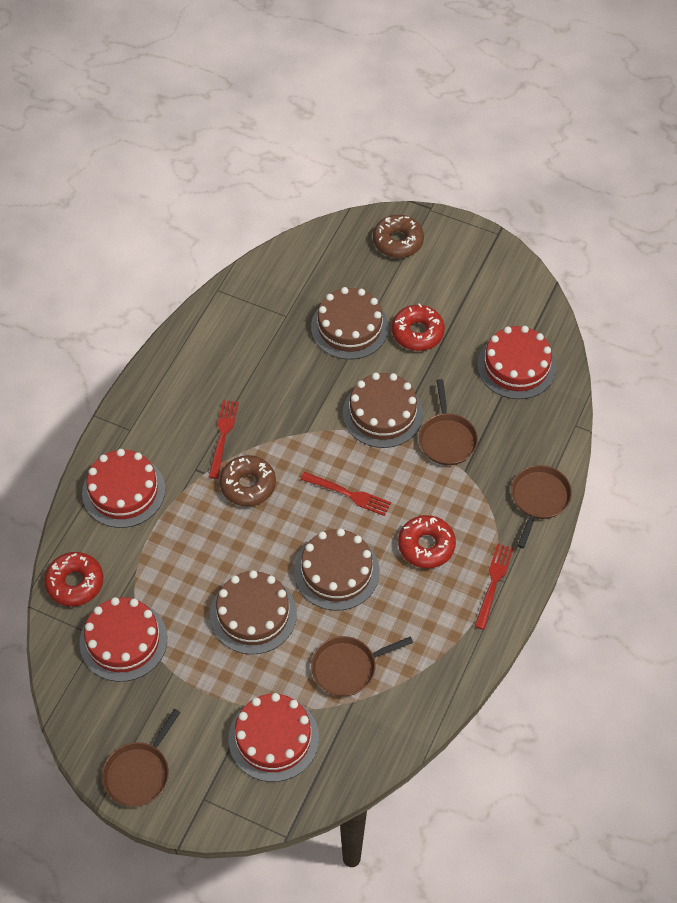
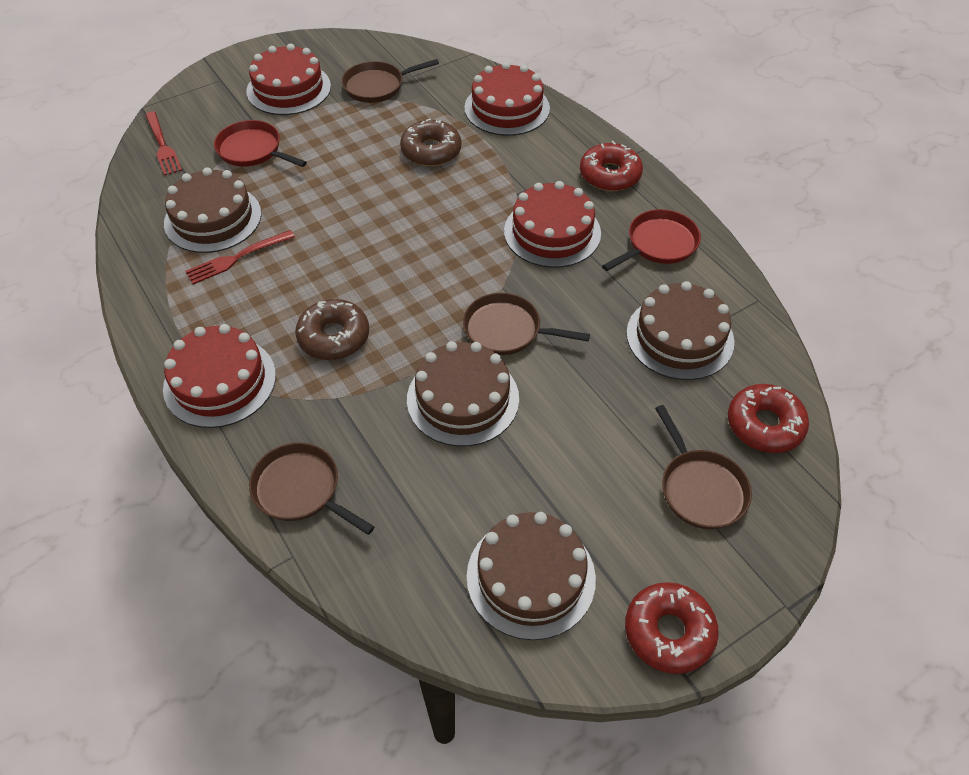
red fork: 3 -> 2
red pan: 0 -> 2

